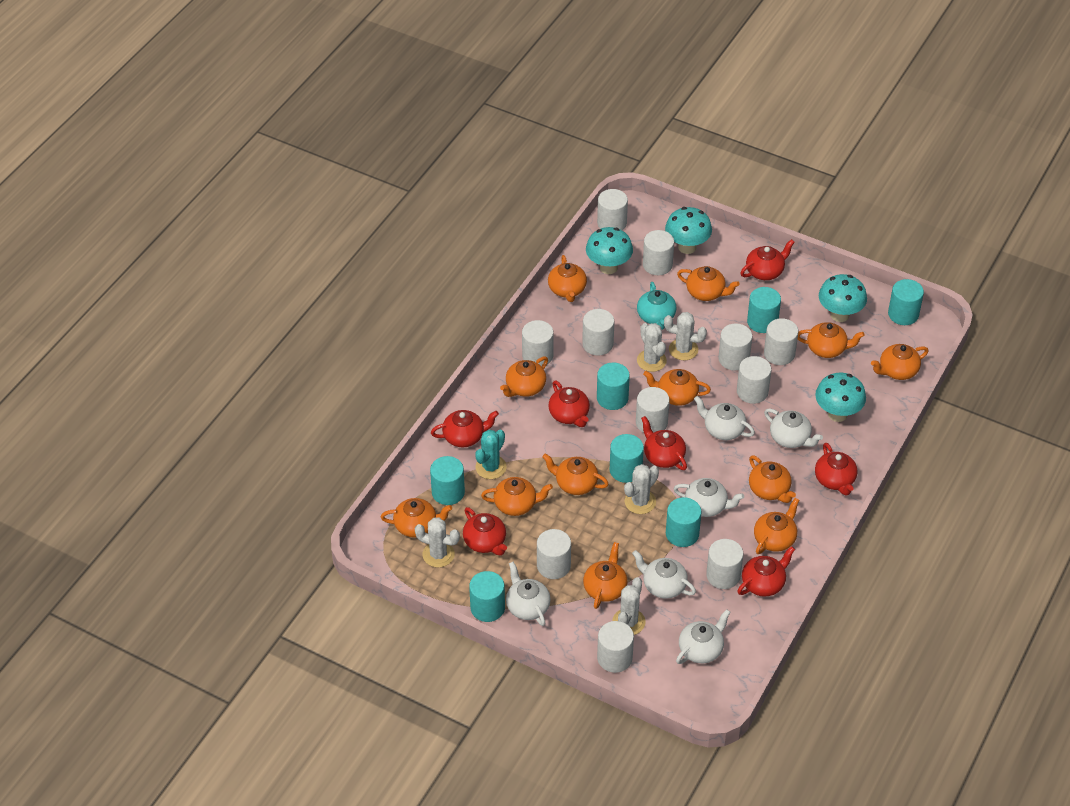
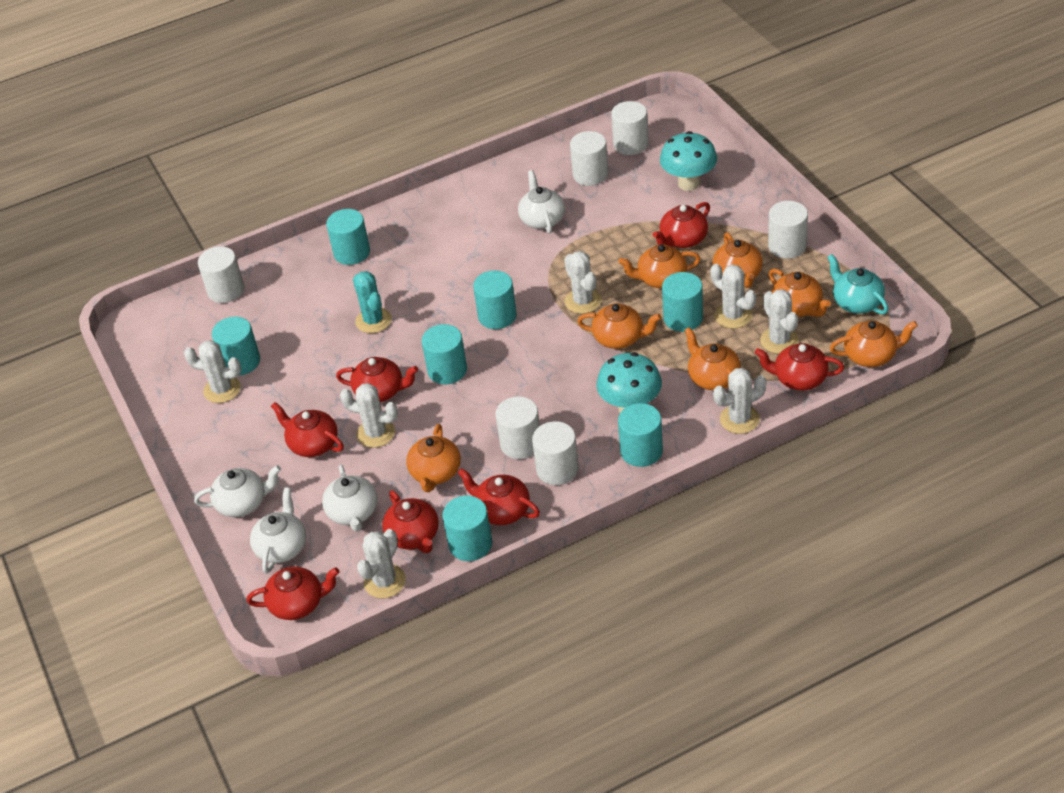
orange teapot: 12 -> 7
turquoise mushroom: 4 -> 2
white cactus: 5 -> 7
white cylinder: 11 -> 6
white teapot: 6 -> 4

